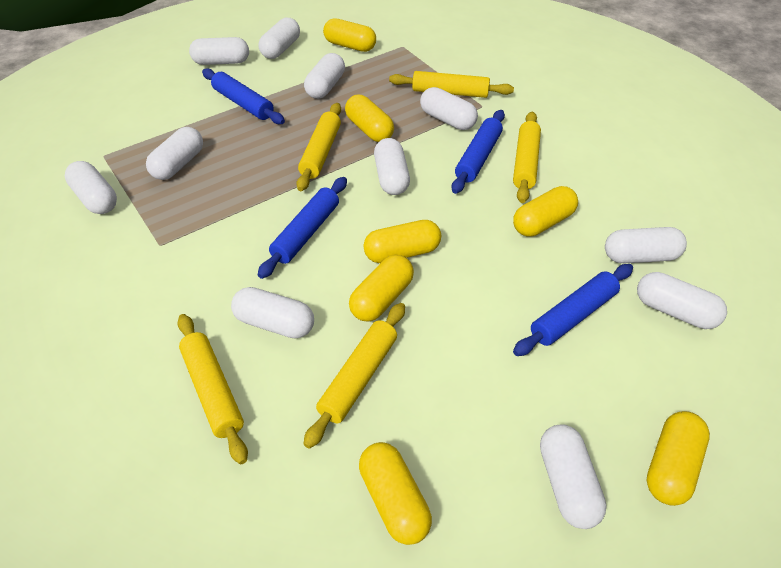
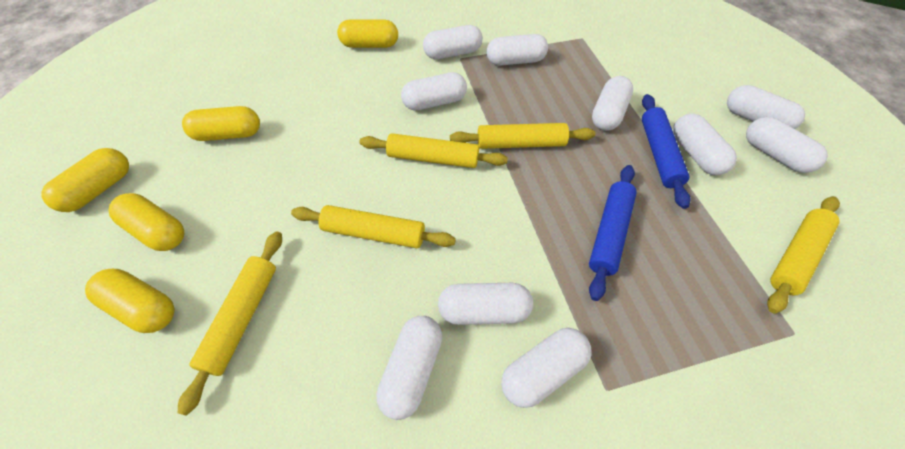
blue rolling pin: 4 -> 2
white capsule: 11 -> 10
yellow capsule: 7 -> 5

